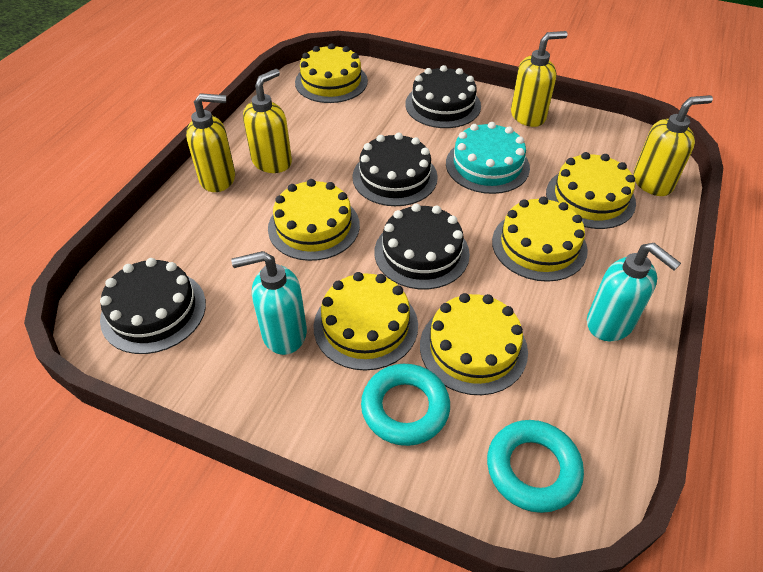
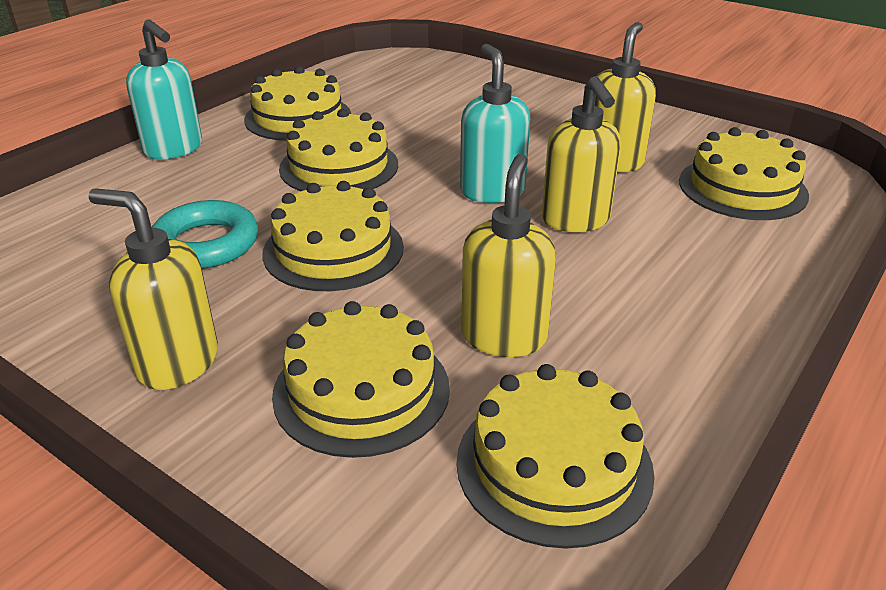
black cake: 4 -> 0
turquoise cake: 1 -> 0
turquoise ring: 2 -> 1

